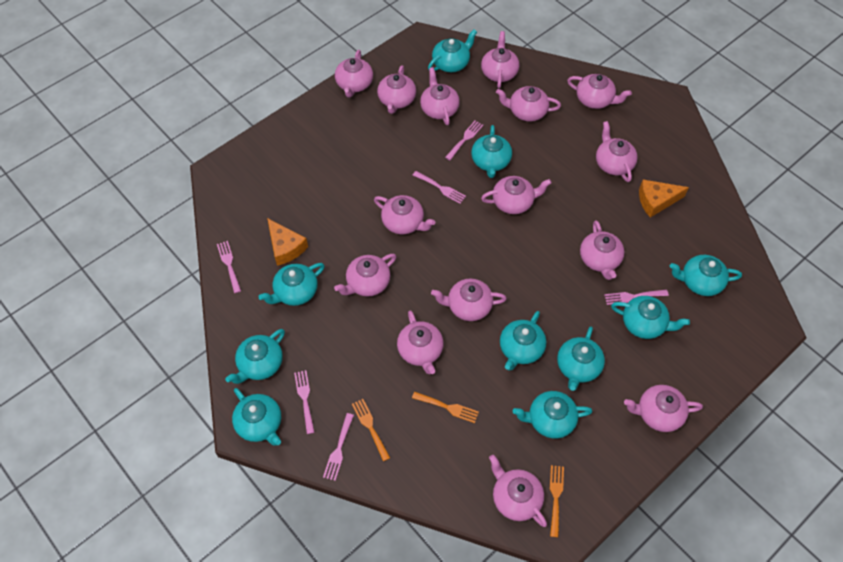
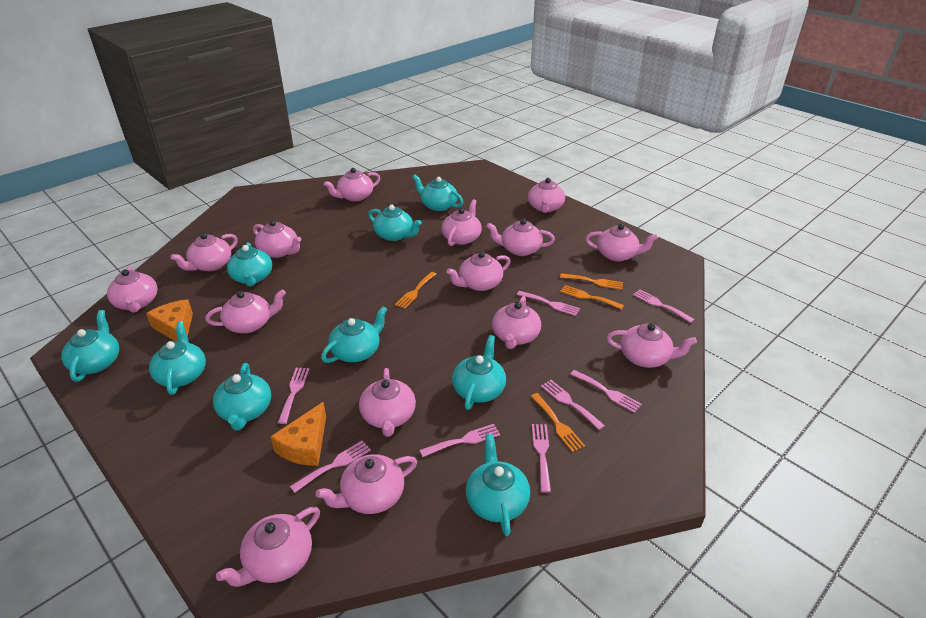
orange fork: 3 -> 4
pink fork: 6 -> 8
turquoise teapot: 10 -> 9

